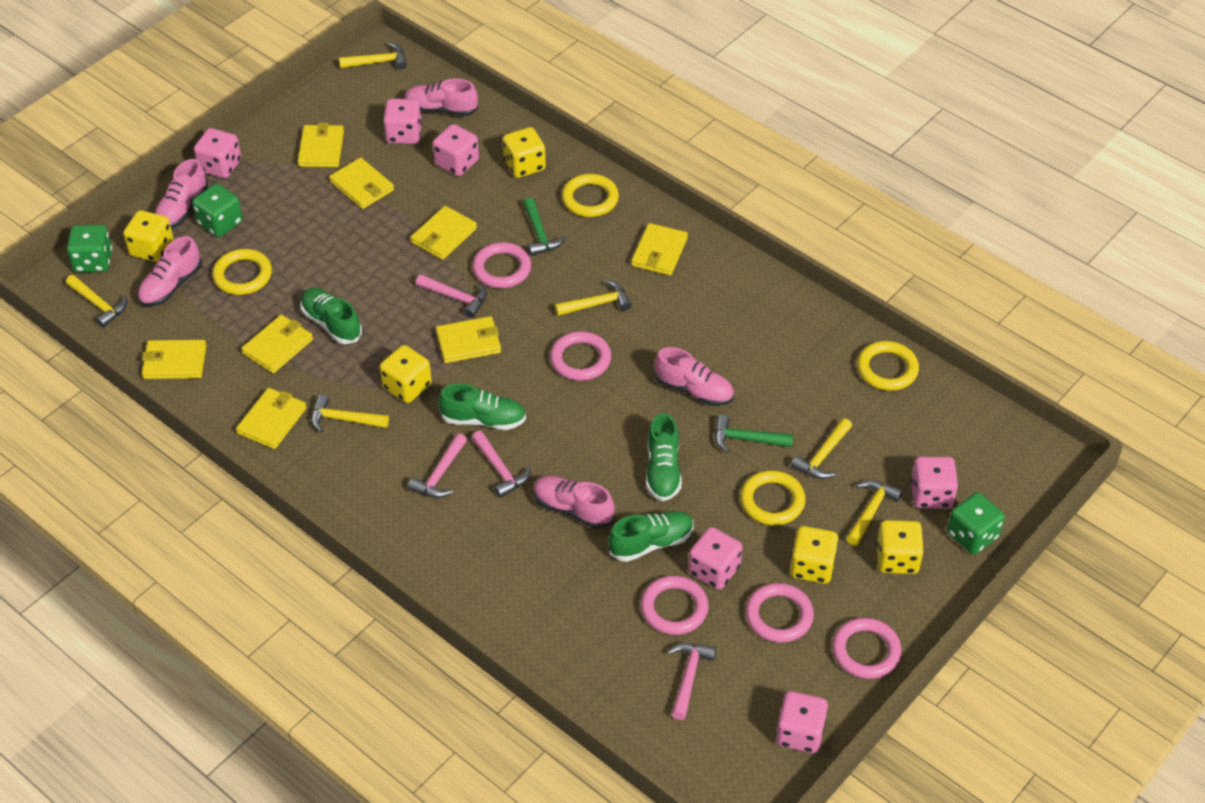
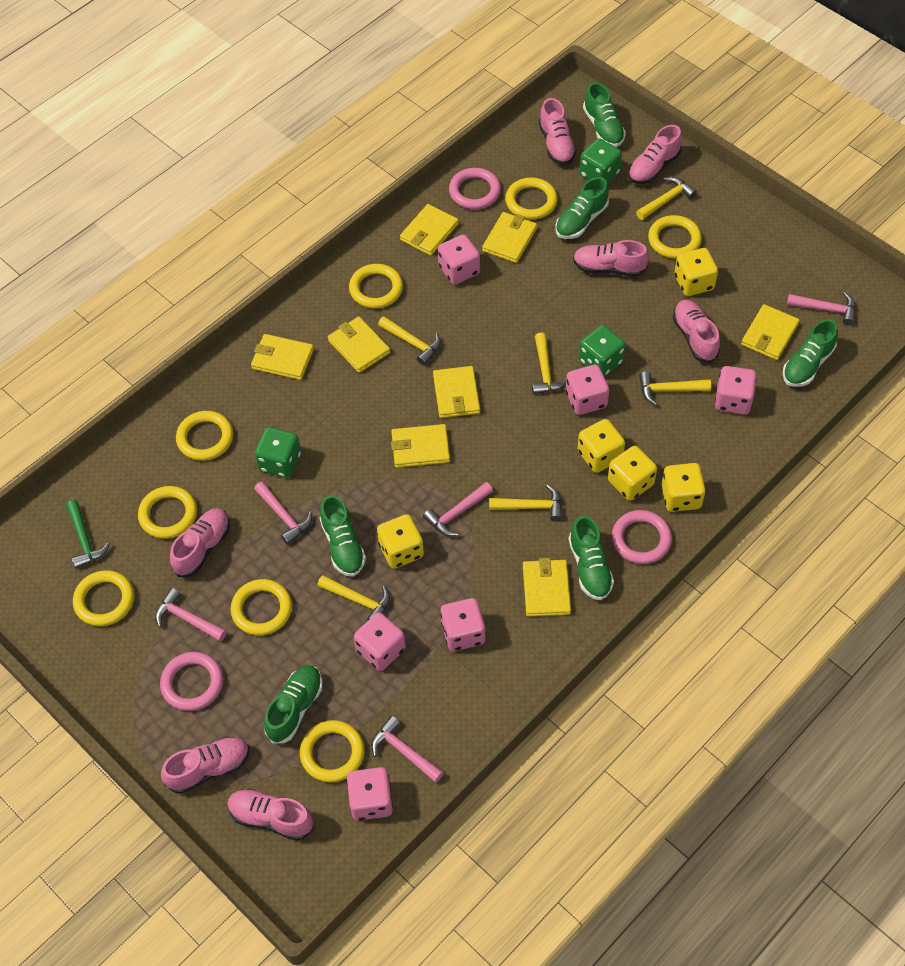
green hammer: 2 -> 1
green shoe: 4 -> 6
pink hammer: 4 -> 5
pink ring: 5 -> 3
pink shoe: 5 -> 7
yellow ring: 4 -> 8

